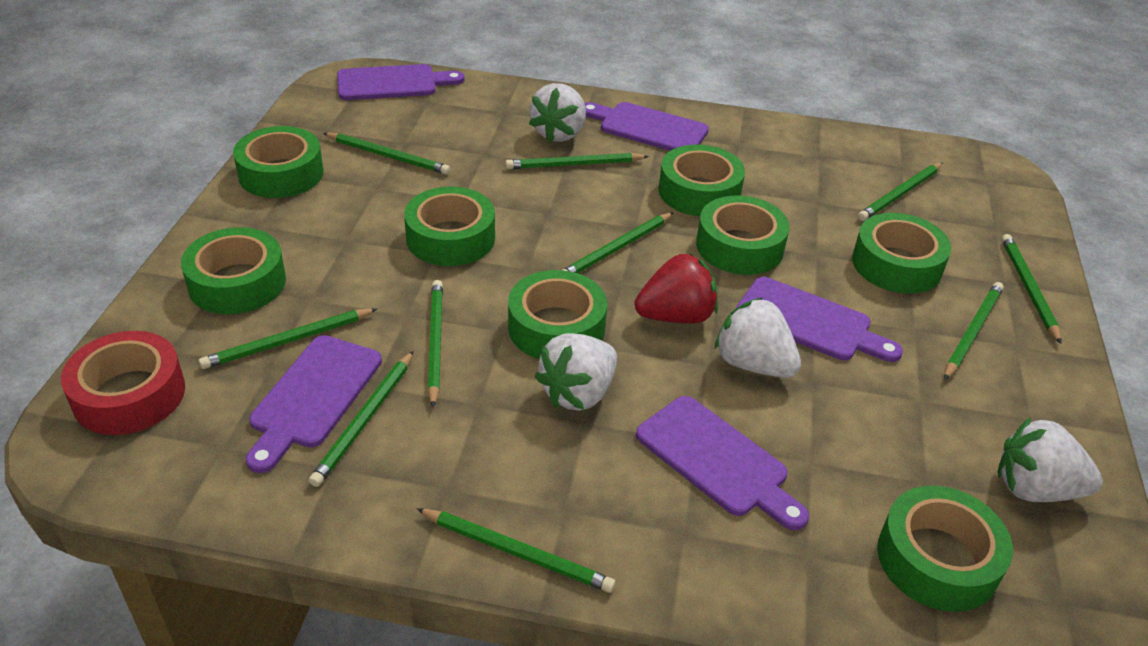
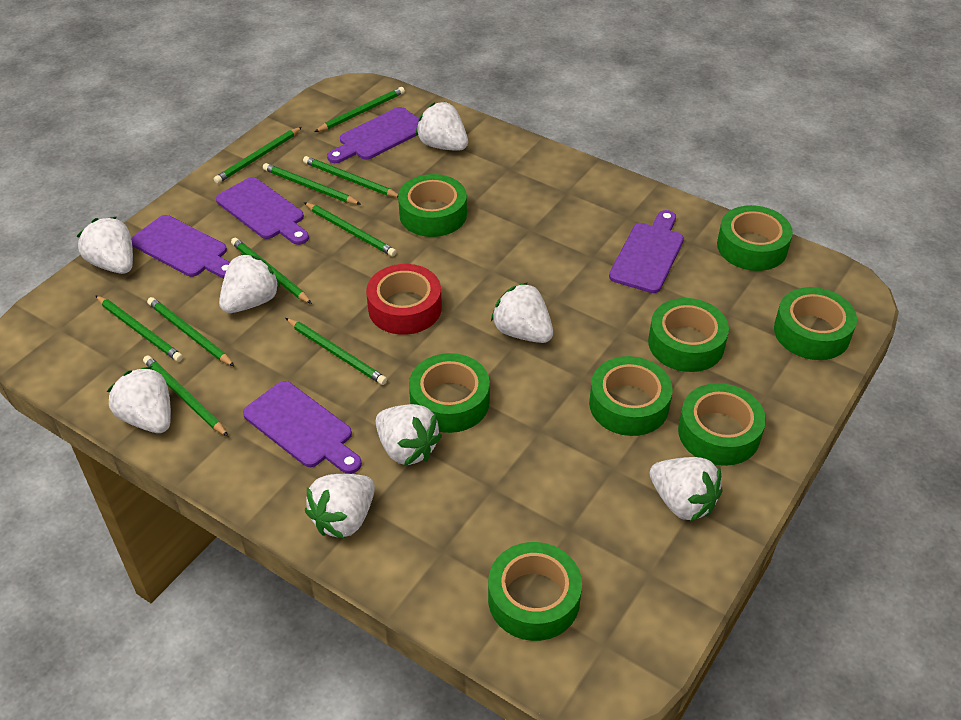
red strawberry: 1 -> 0
white strawberry: 4 -> 8

